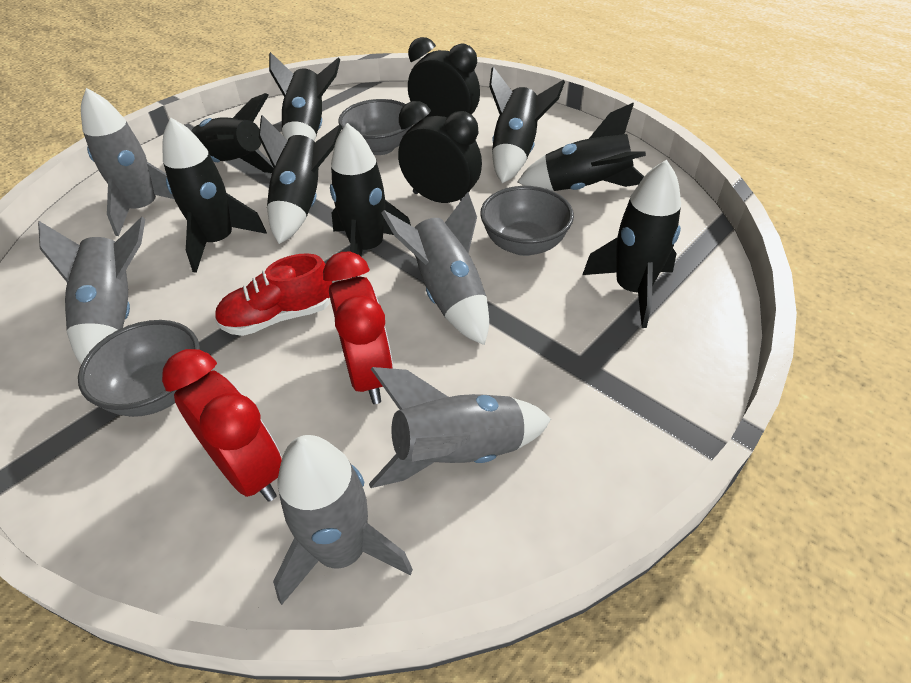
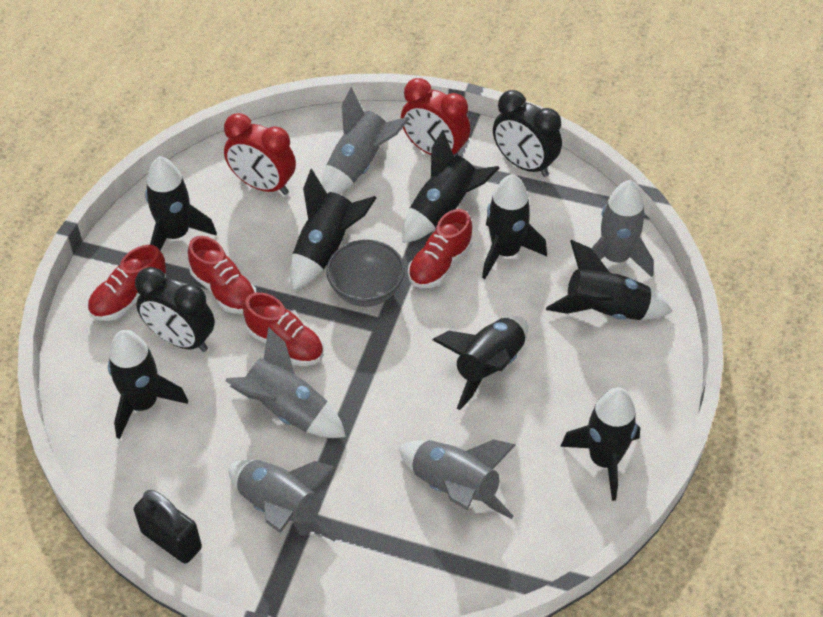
black padlock: 0 -> 1
grey bowl: 3 -> 1
red shoe: 1 -> 4

